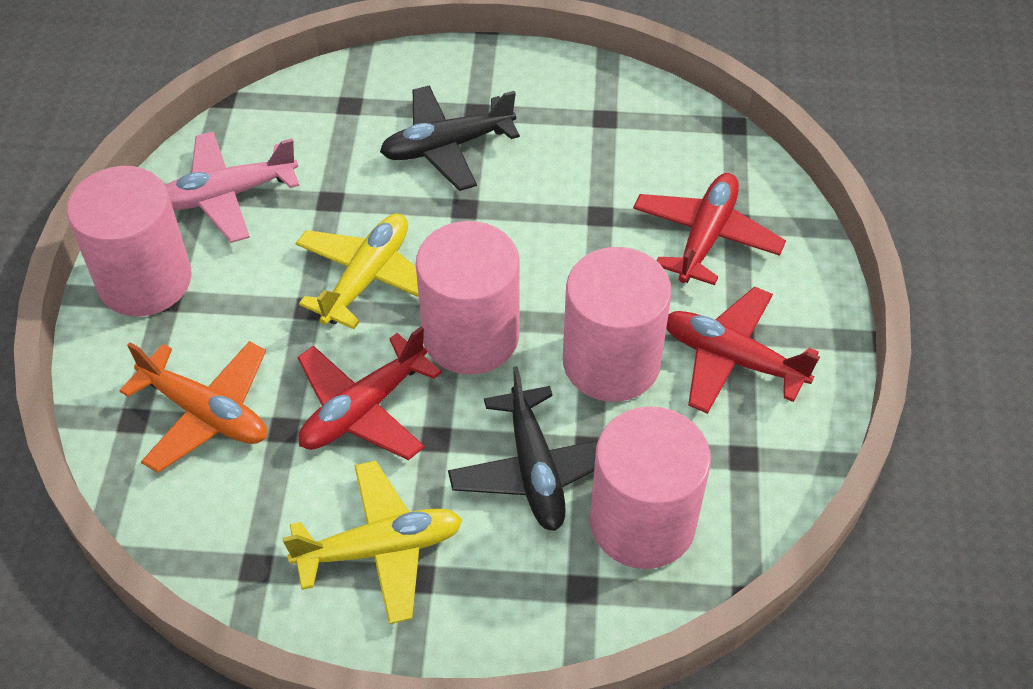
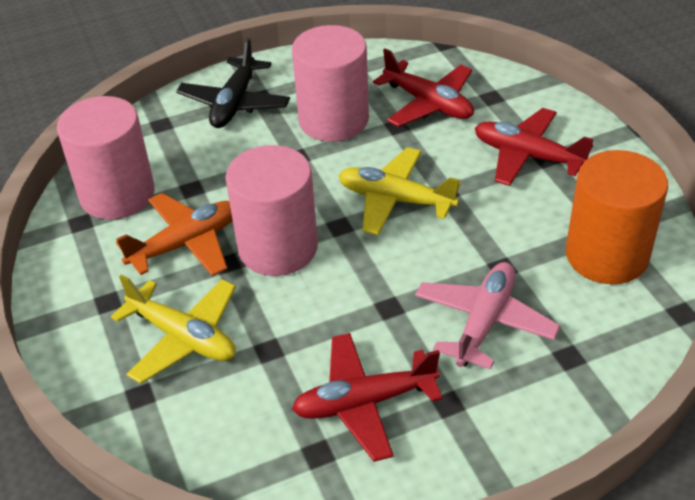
black plane: 2 -> 1
orange cylinder: 0 -> 1
pink cylinder: 4 -> 3

